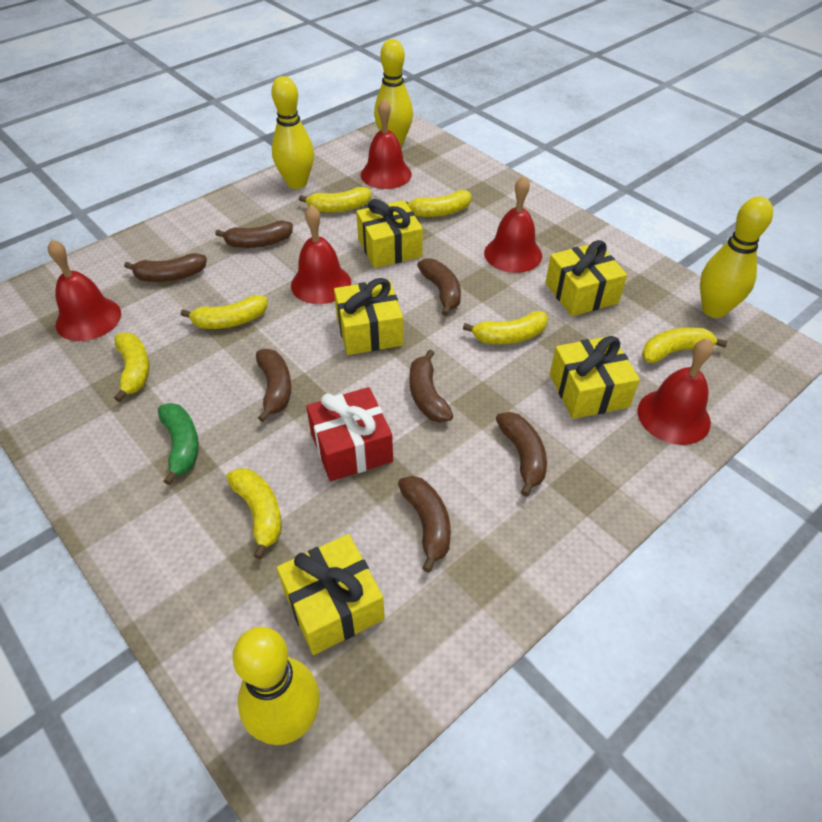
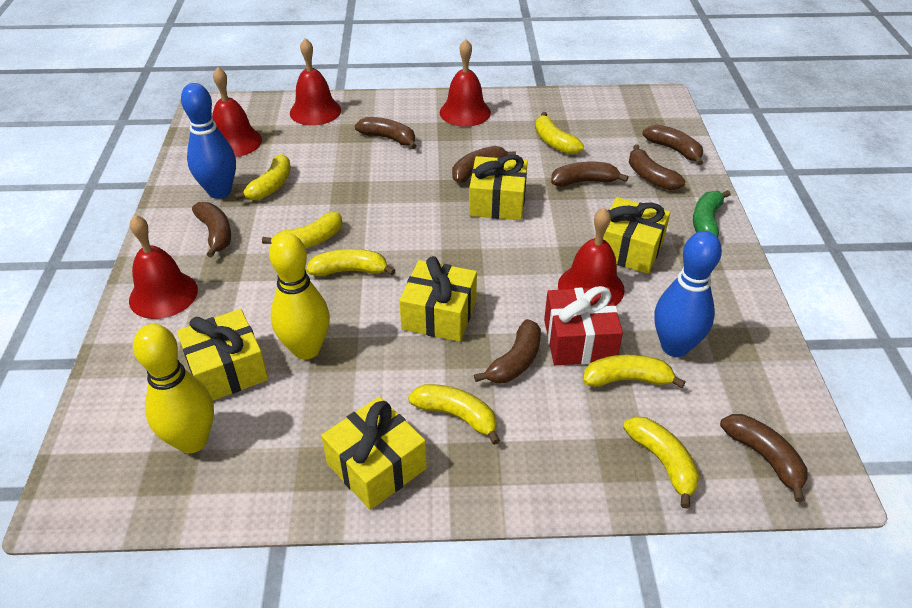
blue bowling pin: 0 -> 2
brown banana: 7 -> 8
yellow bowling pin: 4 -> 2

